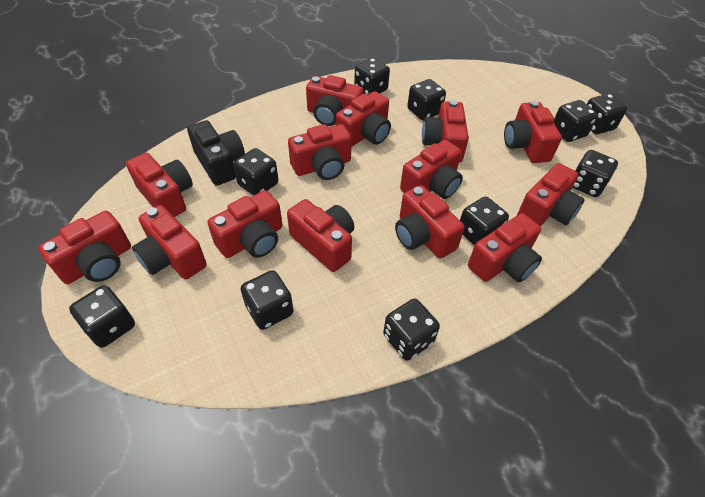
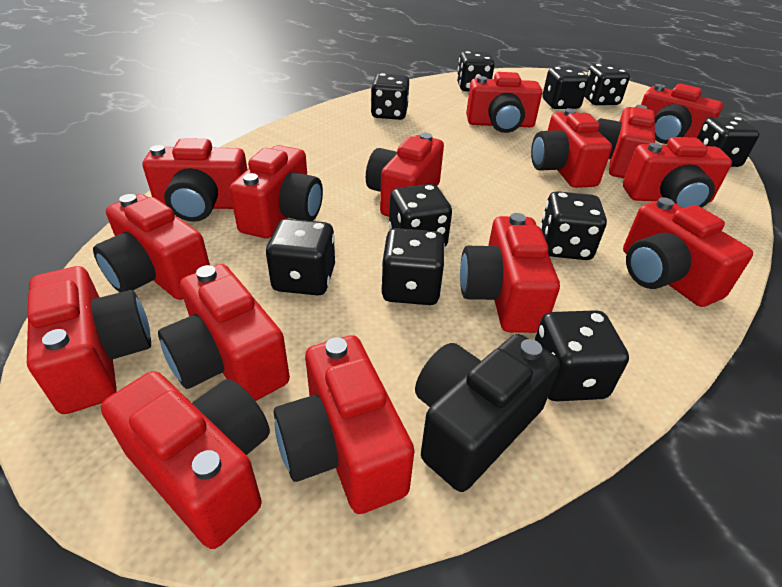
red camera: 14 -> 15

